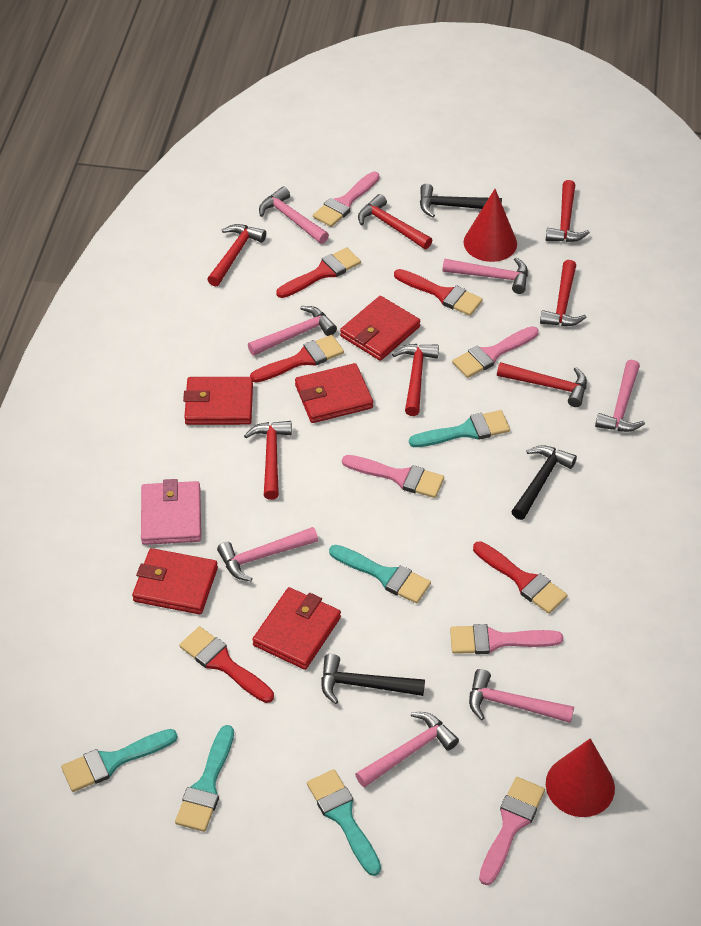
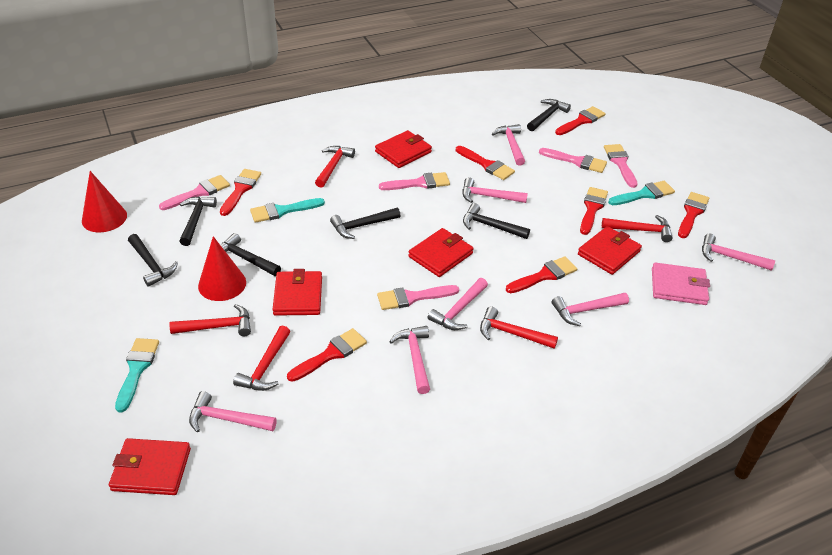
black hammer: 3 -> 6
red brush: 5 -> 7
red hammer: 7 -> 5
turquoise brush: 5 -> 3

